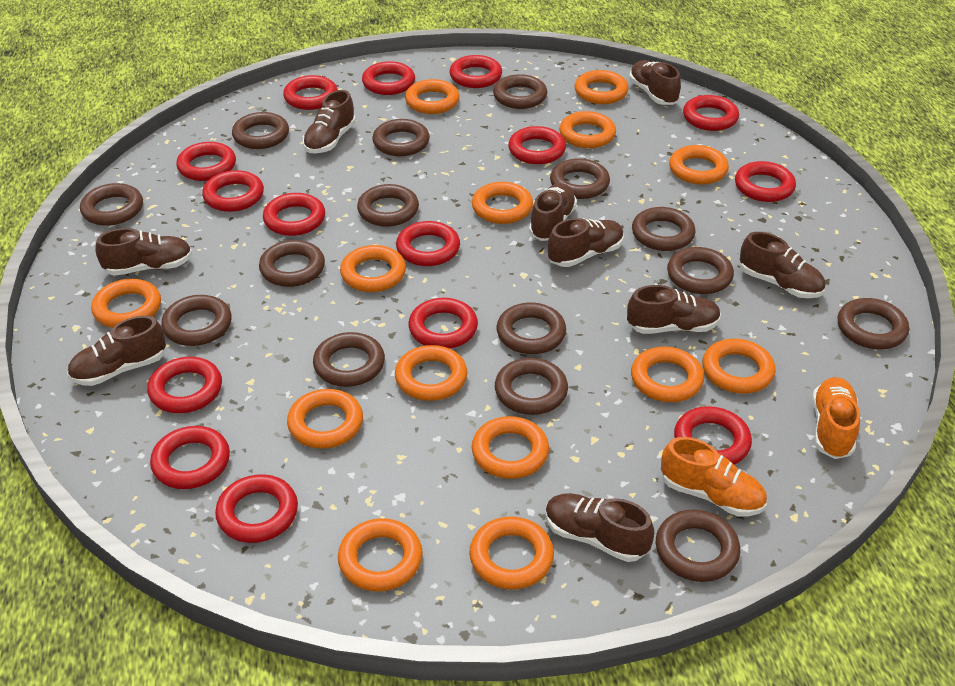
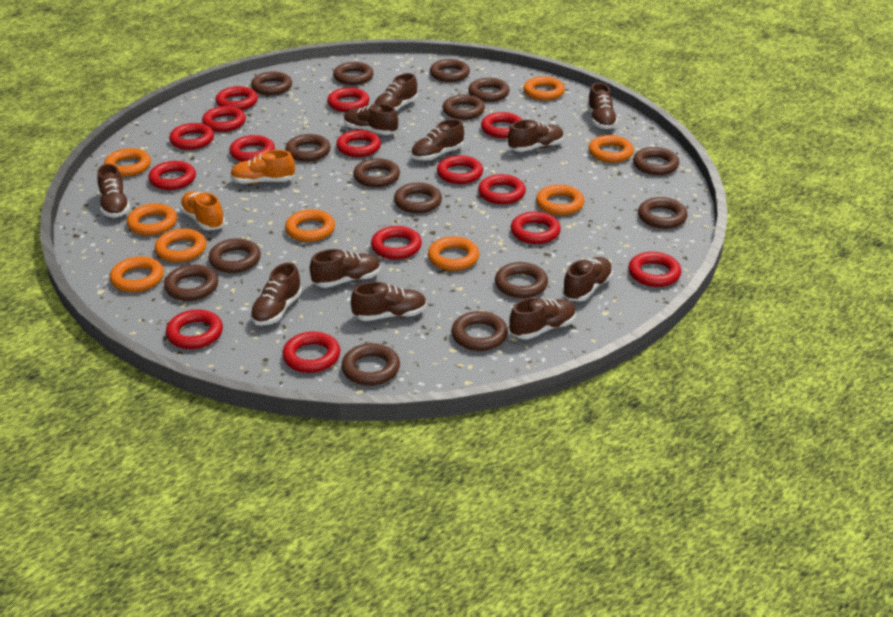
brown shoe: 9 -> 11
orange ring: 14 -> 9

